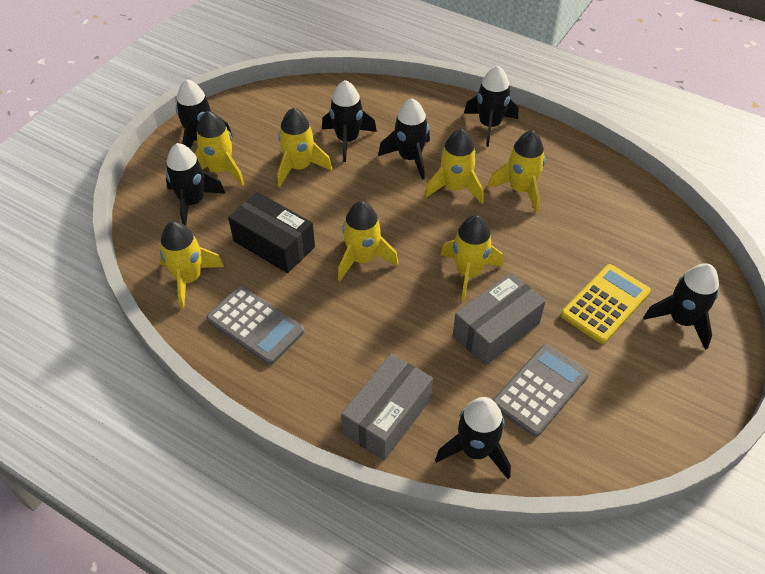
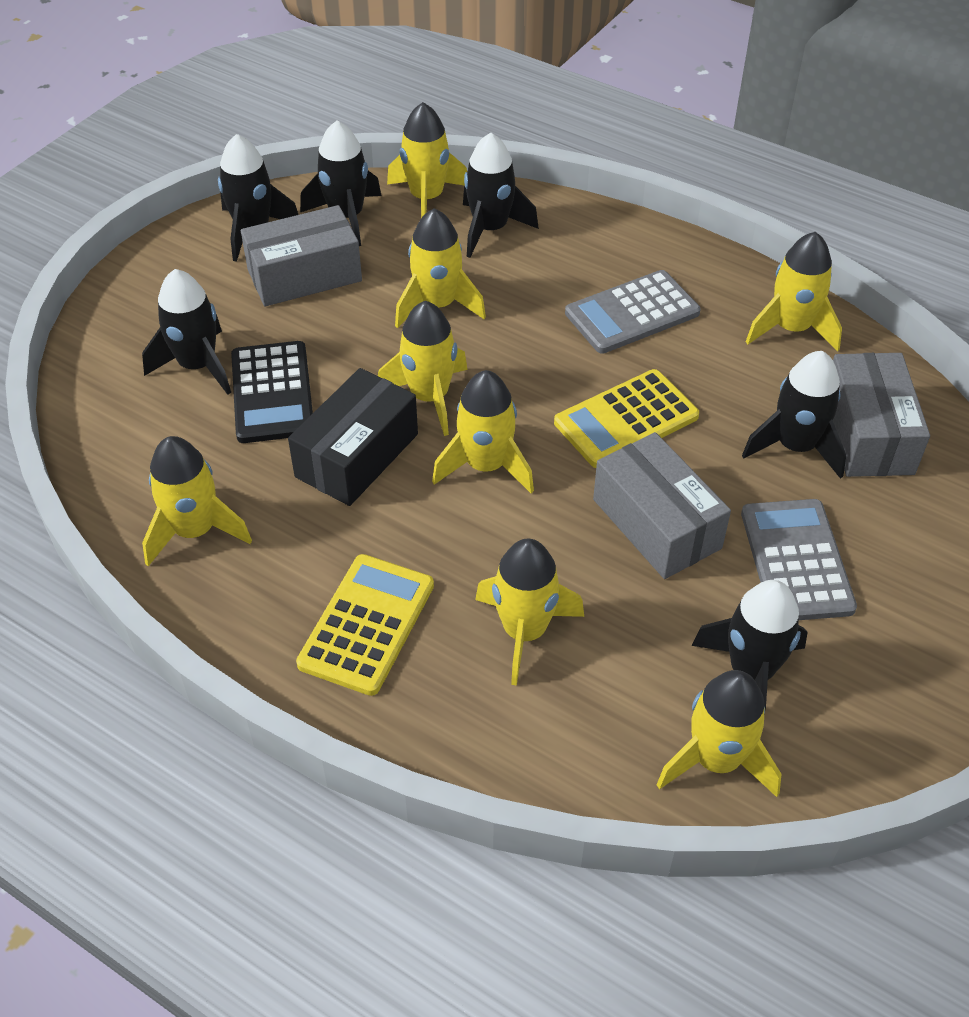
black calculator: 0 -> 1
black rocket: 7 -> 6
grey box: 2 -> 3
yellow calculator: 1 -> 2
yellow rocket: 7 -> 8

